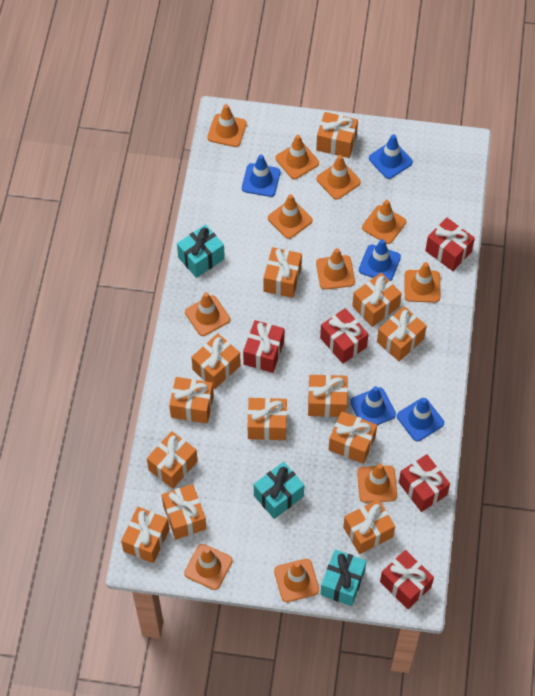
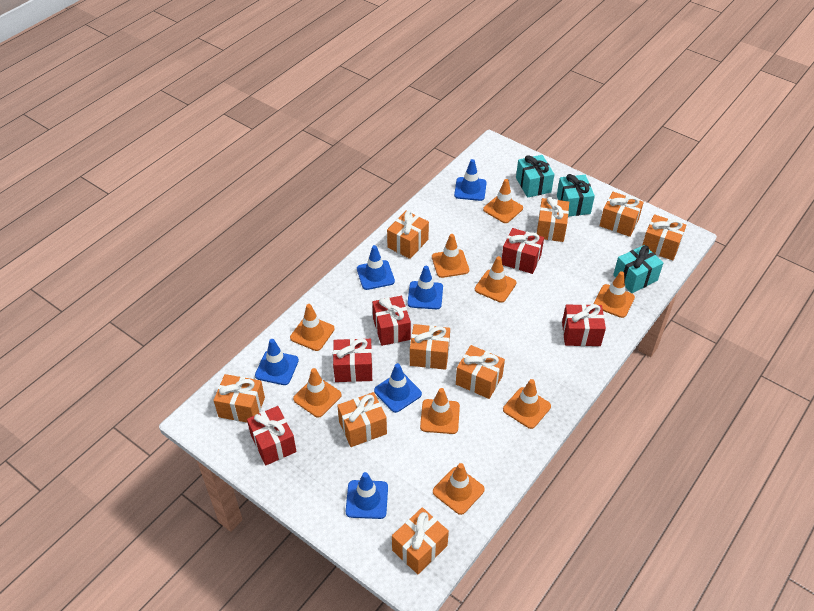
blue traffic cone: 5 -> 6
orange gift: 13 -> 9
orange traffic cone: 11 -> 9

